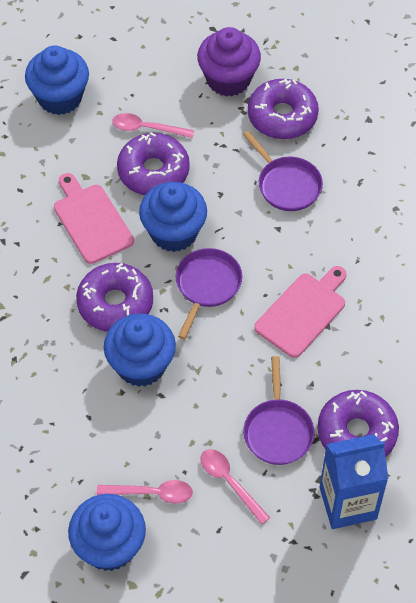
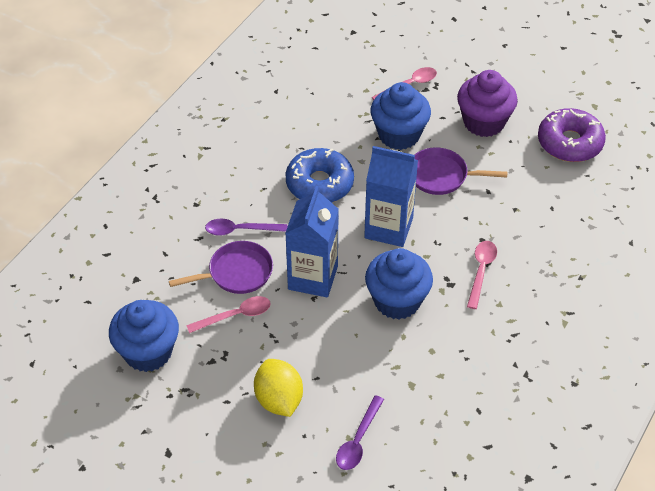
blue carton: 1 -> 2
blue cupcake: 4 -> 3
blue donut: 0 -> 1
pink cutting board: 2 -> 0
purple donut: 4 -> 1
purple pan: 3 -> 2
purple spoon: 0 -> 2
yellow lemon: 0 -> 1

